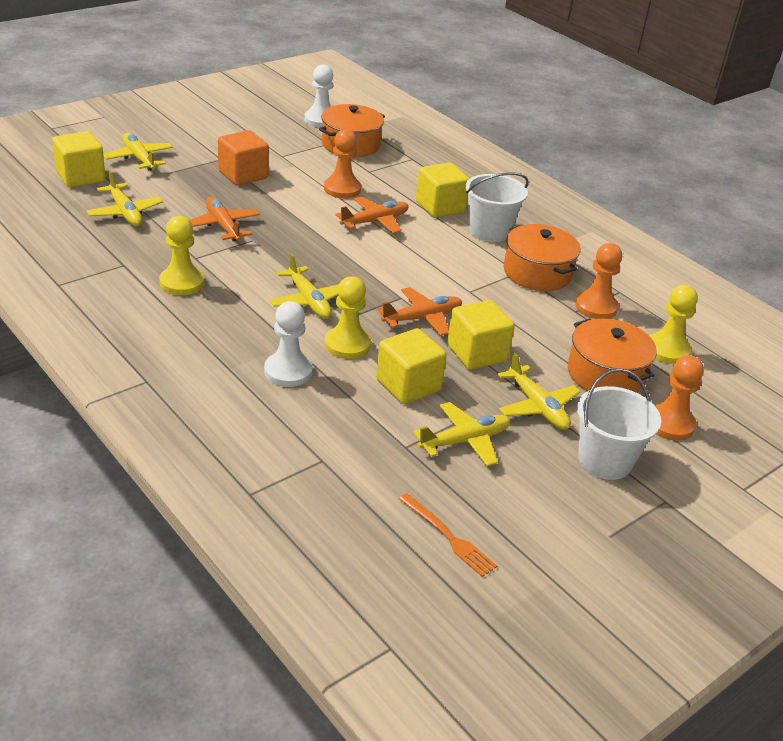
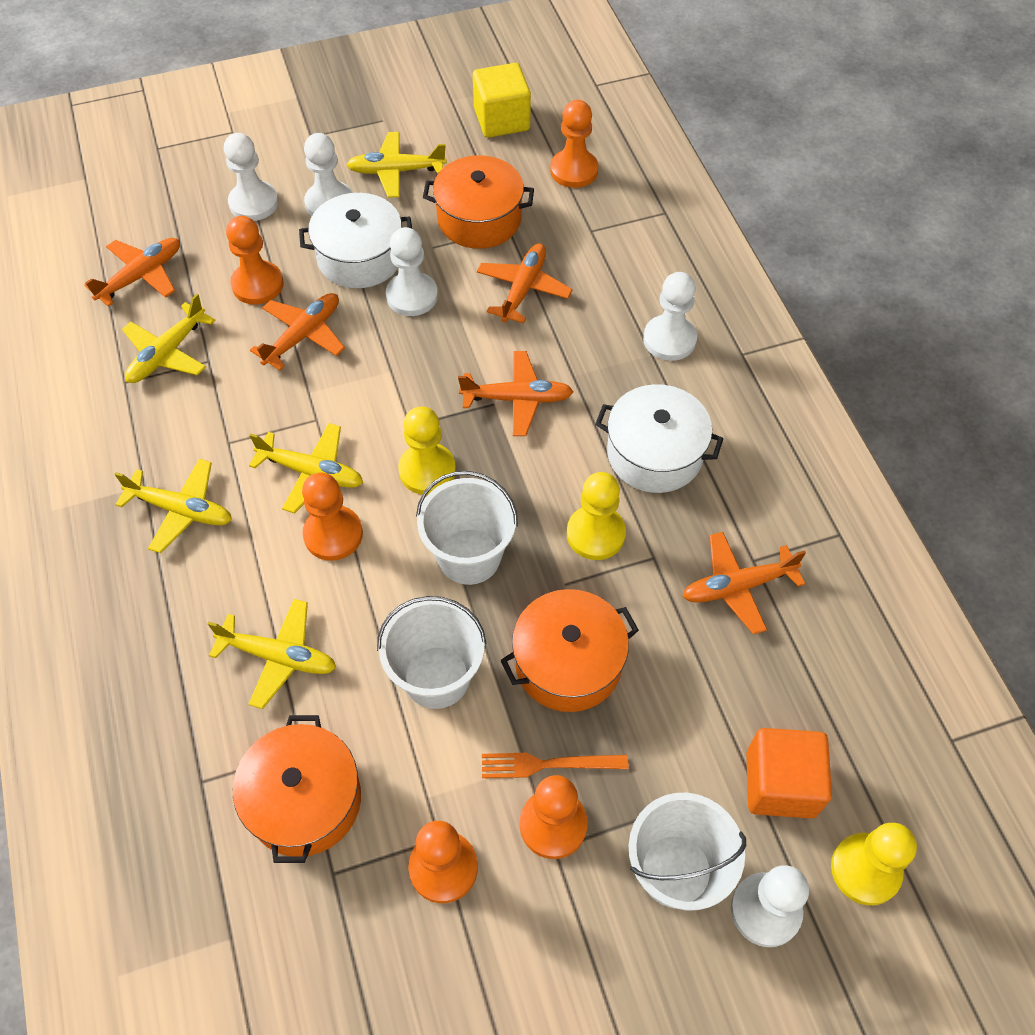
orange pawn: 3 -> 5
orange plane: 3 -> 5
white bucket: 2 -> 3
white pawn: 2 -> 5
white pot: 0 -> 2
yellow cube: 4 -> 1

